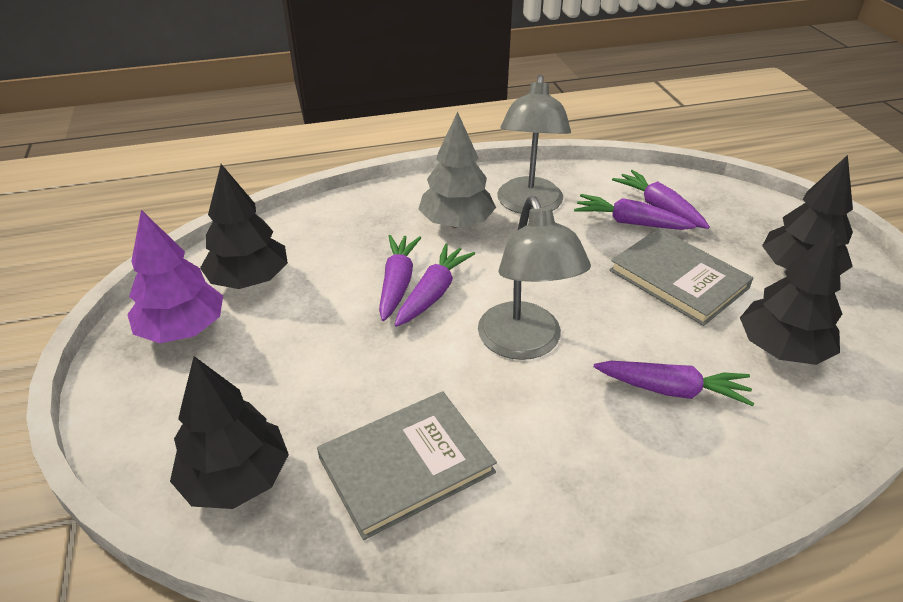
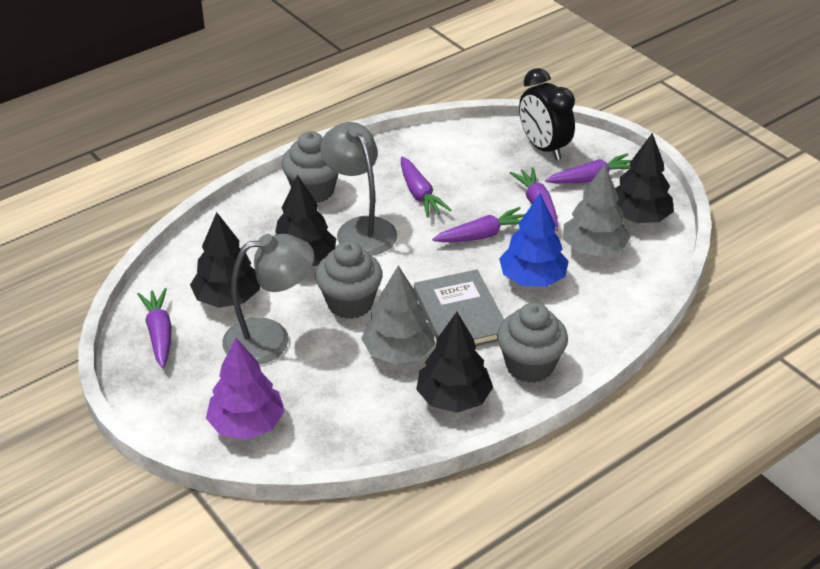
black clock: 0 -> 1
blue tree: 0 -> 1
grey book: 2 -> 1
grey cupcake: 0 -> 3
grey tree: 1 -> 2

